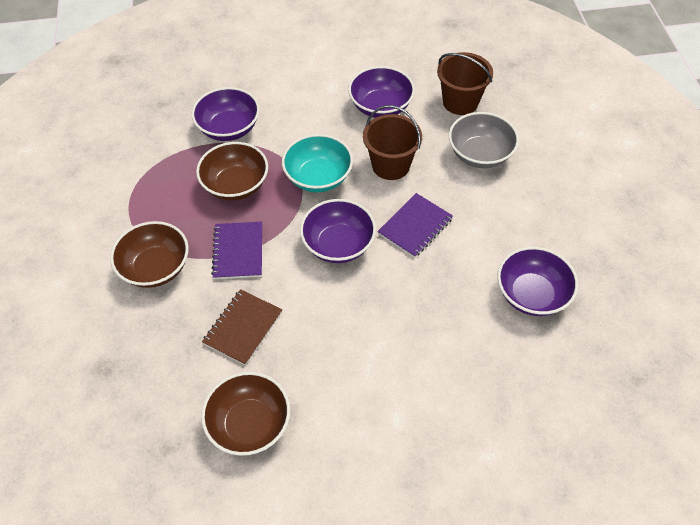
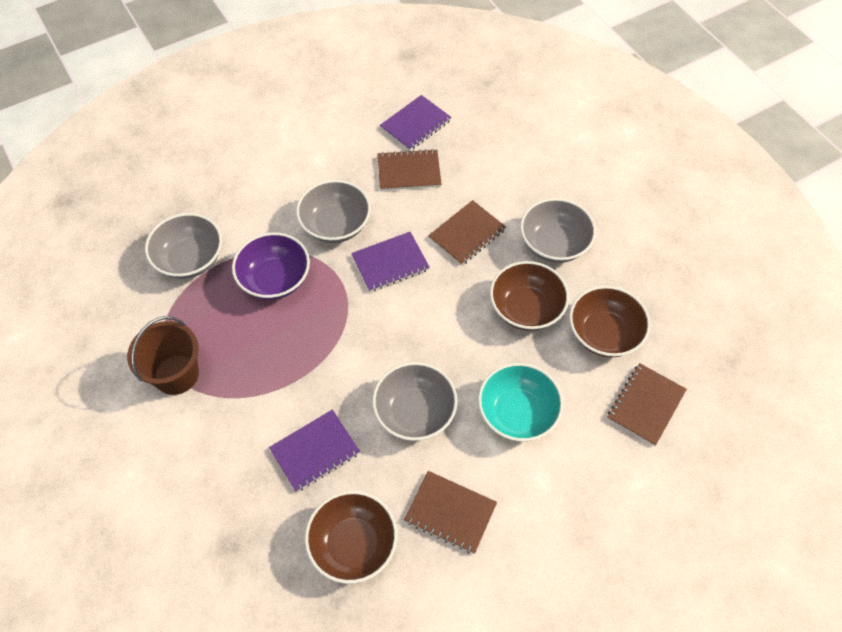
brown bucket: 2 -> 1
brown notebook: 1 -> 4
grey bowl: 1 -> 4
purple bowl: 4 -> 1
purple notebook: 2 -> 3

